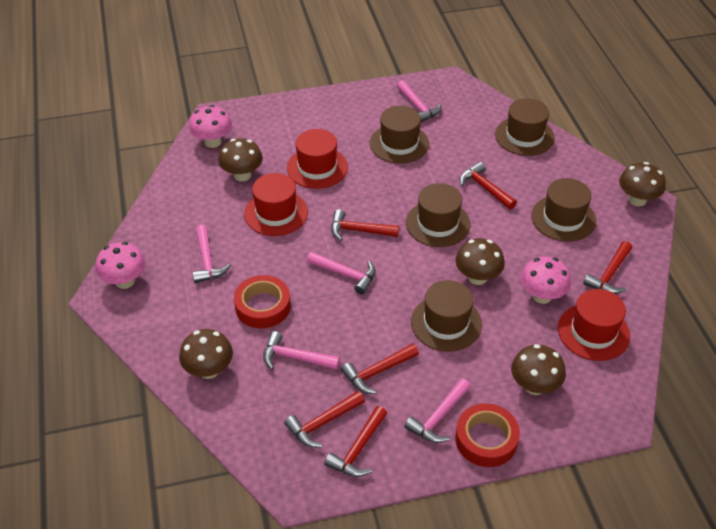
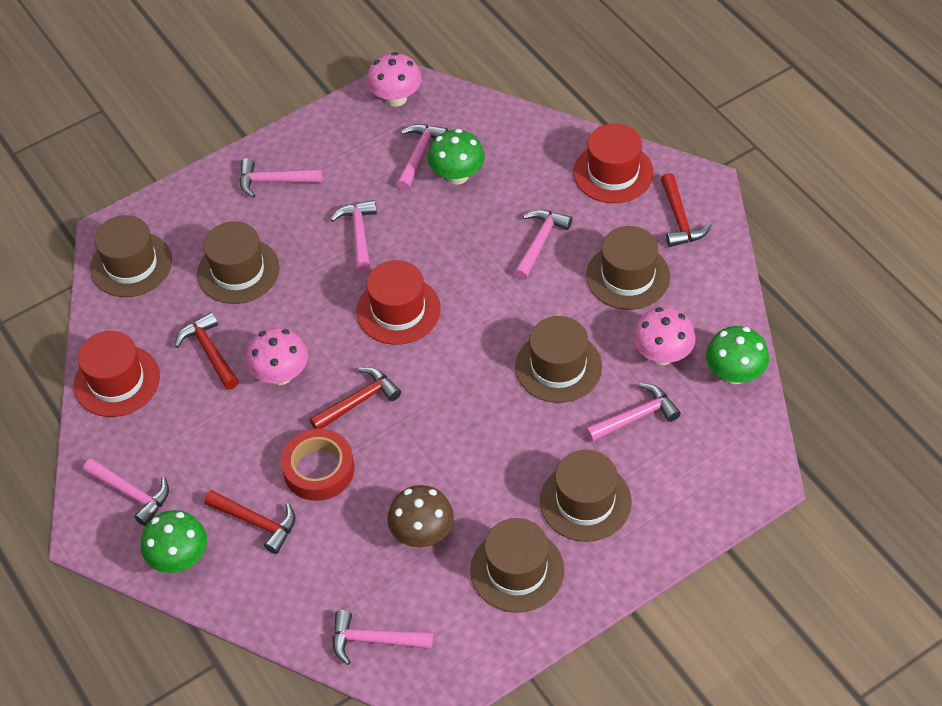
brown hat: 5 -> 6
brown mushroom: 5 -> 1
green mushroom: 0 -> 3
pink hammer: 5 -> 7
red hammer: 6 -> 4
red tape: 2 -> 1

